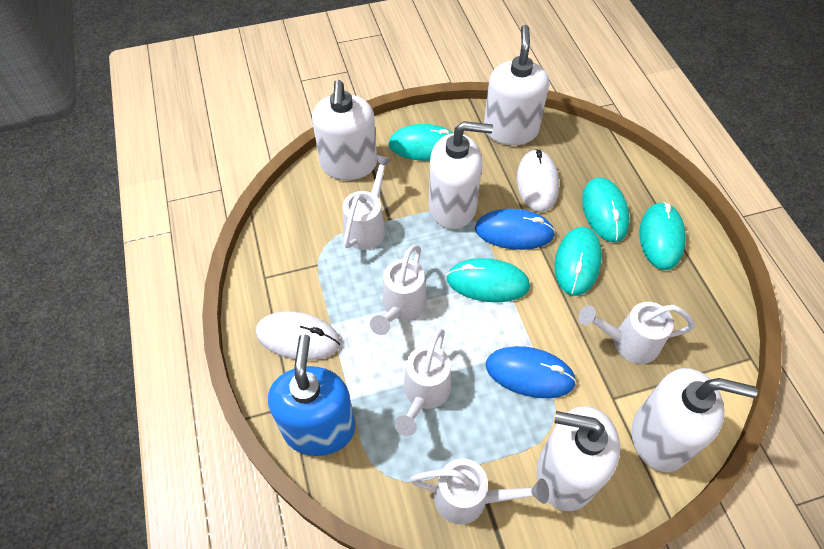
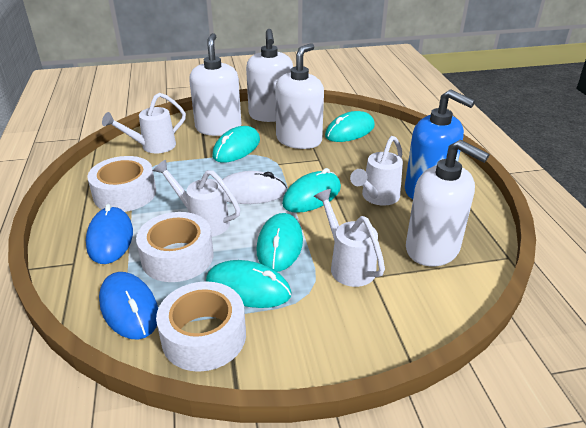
white mouse: 2 -> 1
white soap dispenser: 5 -> 4
white tape: 0 -> 3
white watering can: 5 -> 4

